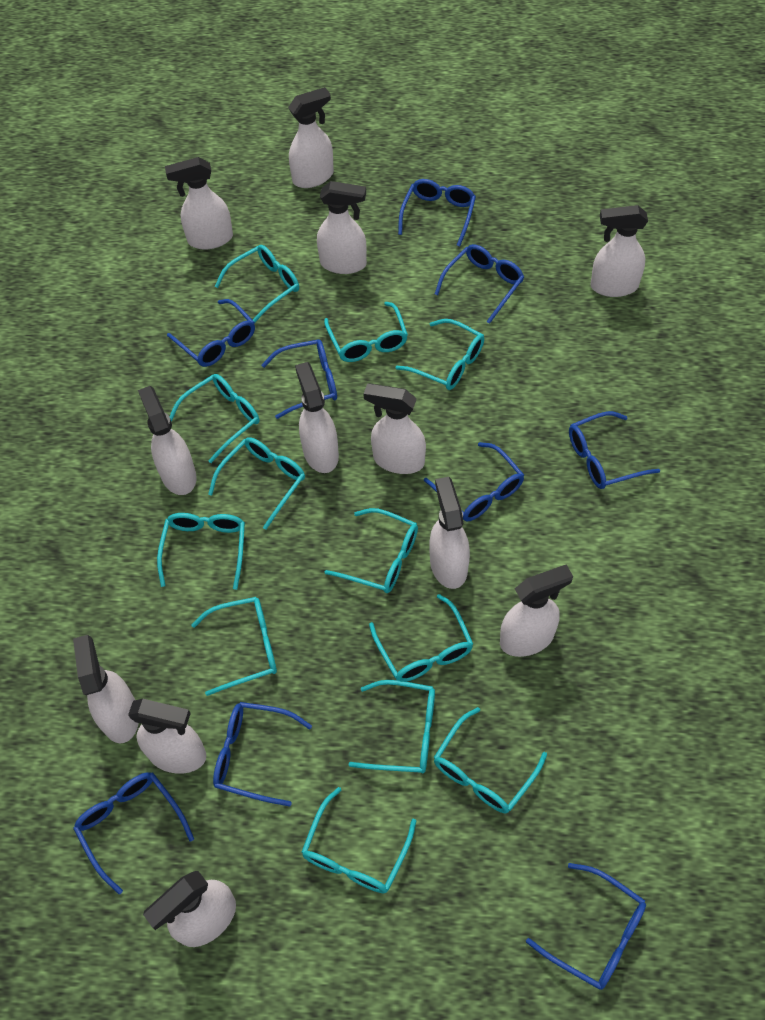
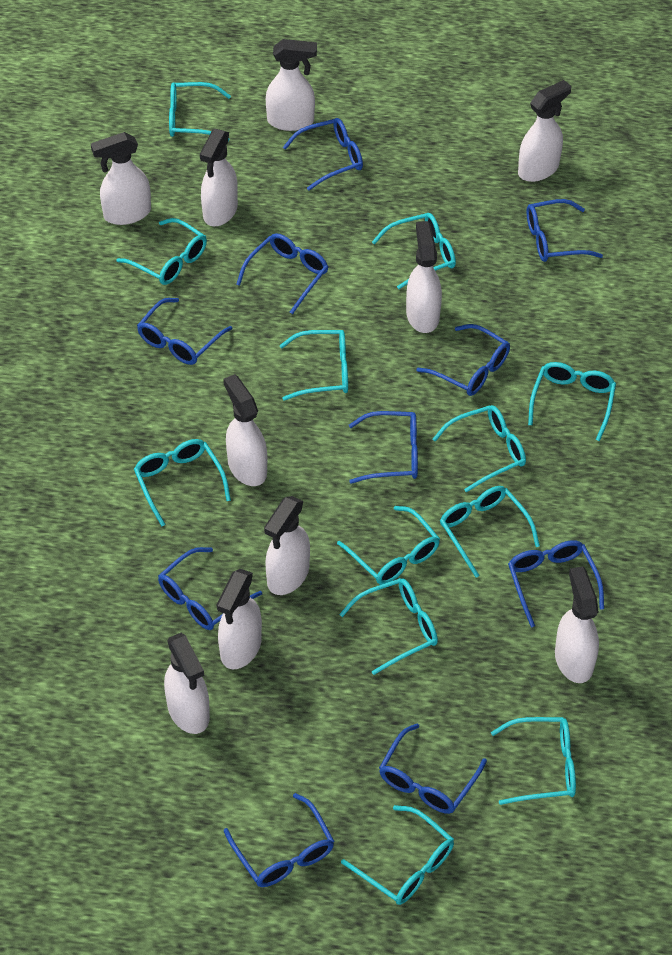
blue glasses: 9 -> 10
white spray bottle: 12 -> 10

